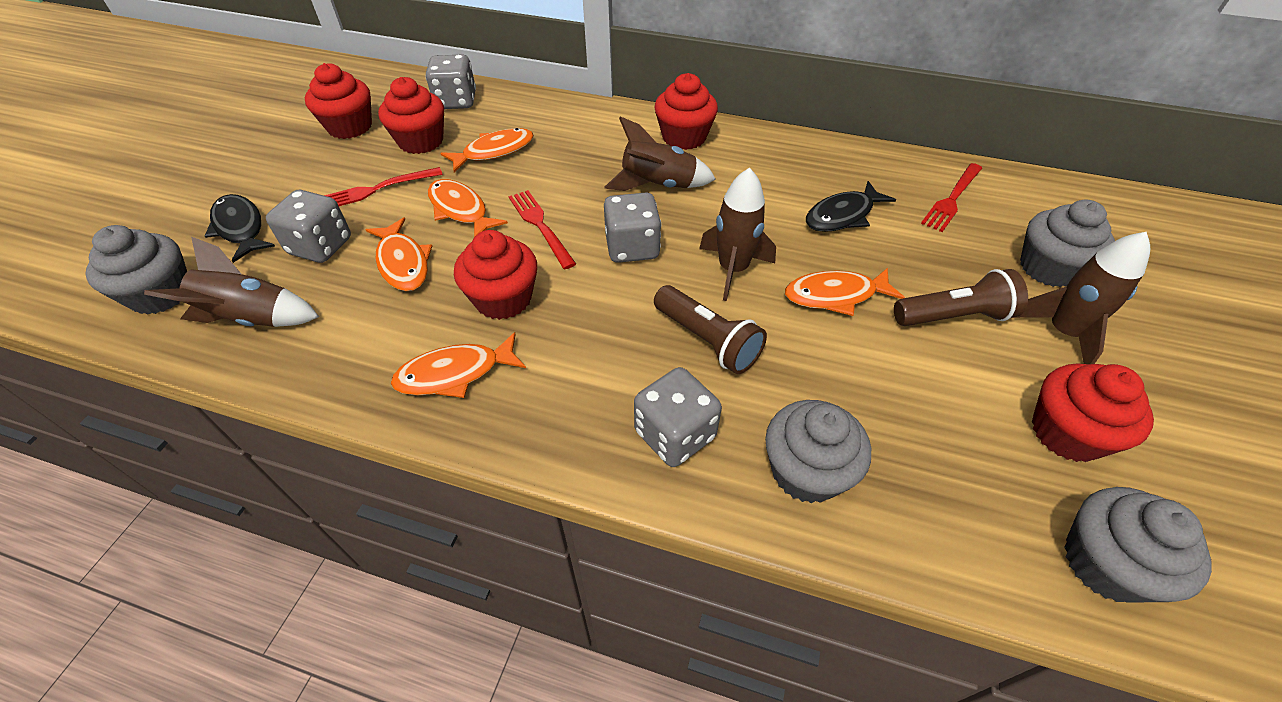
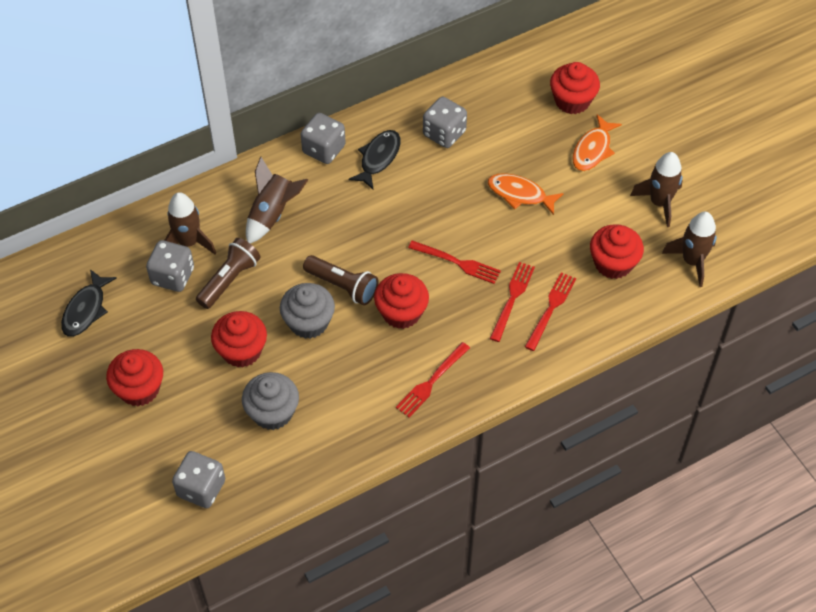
grey cupcake: 4 -> 2
orange fish: 5 -> 2
red fork: 3 -> 4

